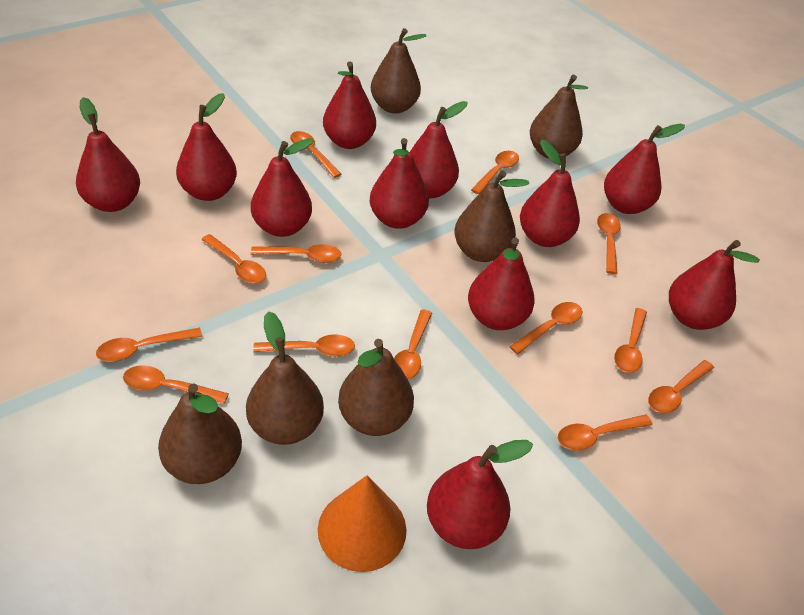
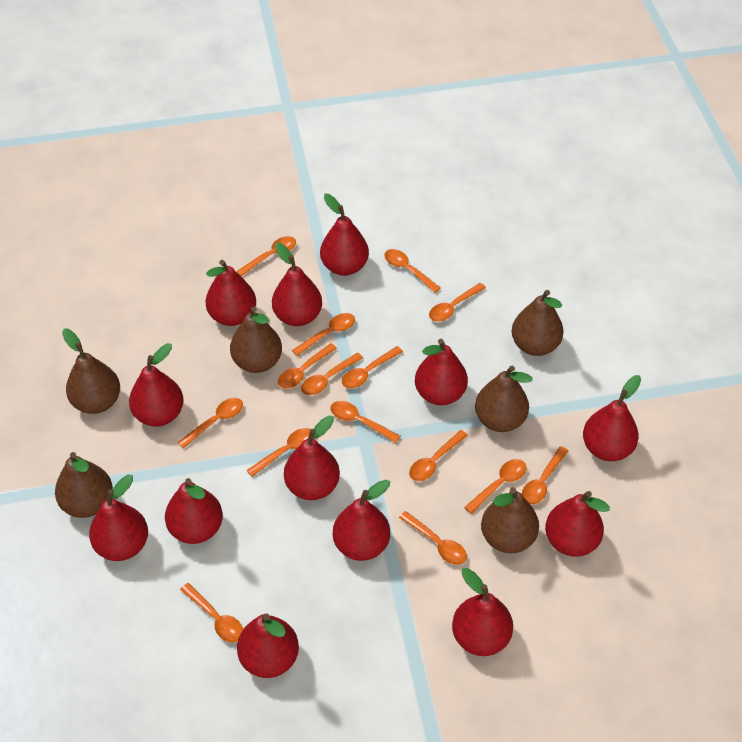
orange cone: 1 -> 0
orange spoon: 13 -> 15
red pear: 11 -> 13

